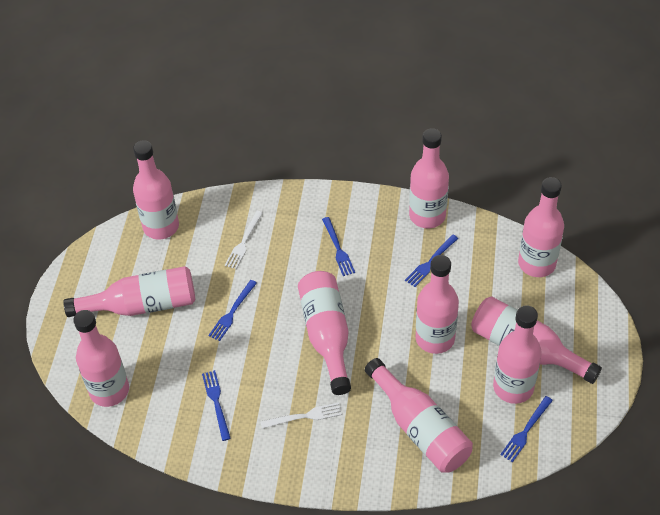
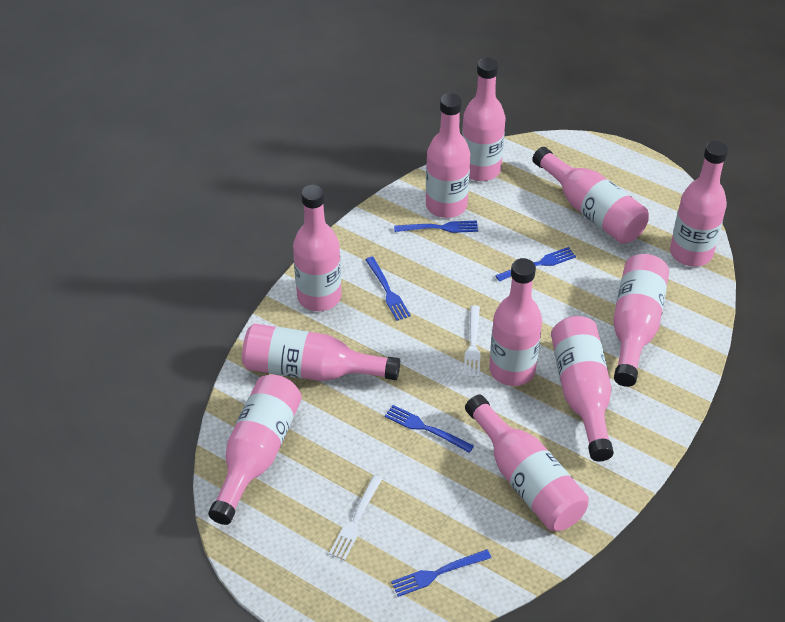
pink bottle: 10 -> 11

